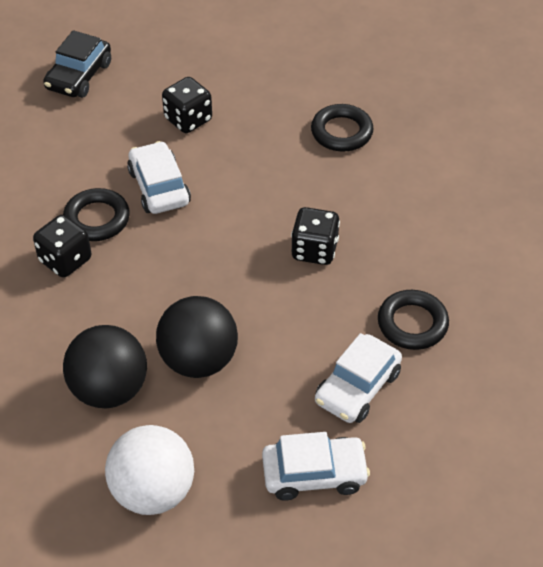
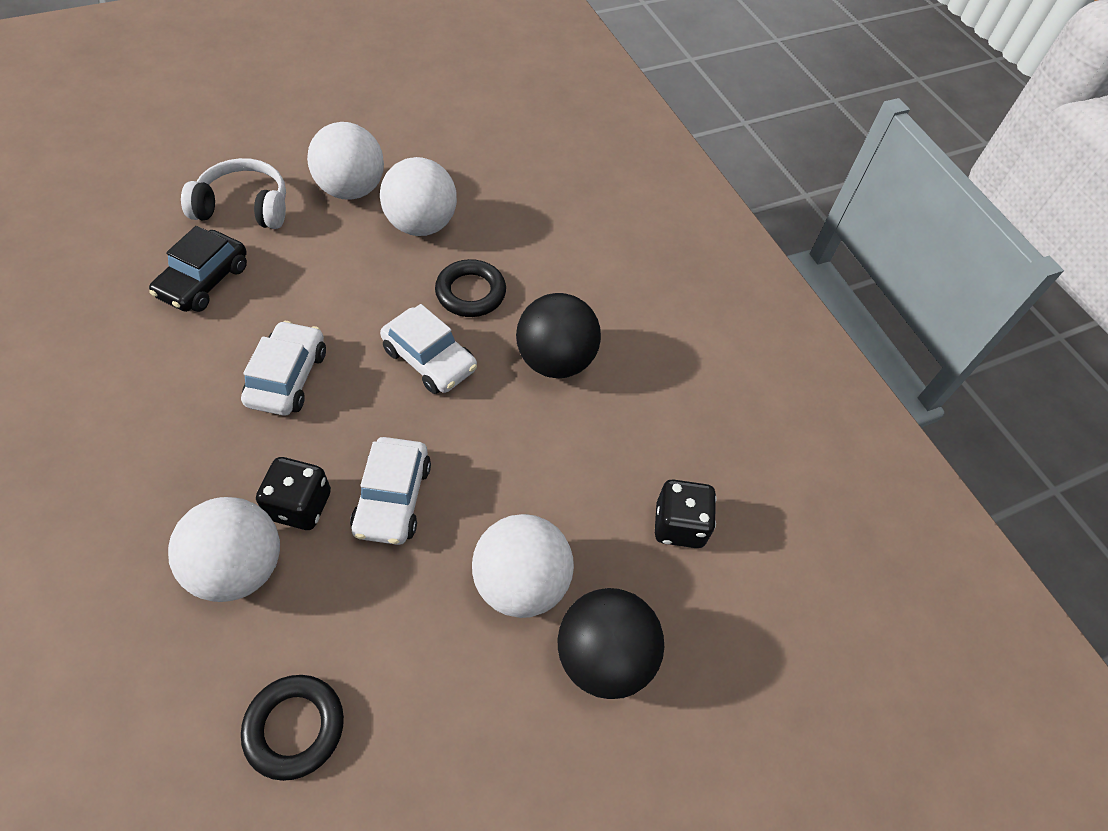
black dice: 3 -> 2
black ring: 3 -> 2
white ball: 1 -> 4
white headphones: 0 -> 1

